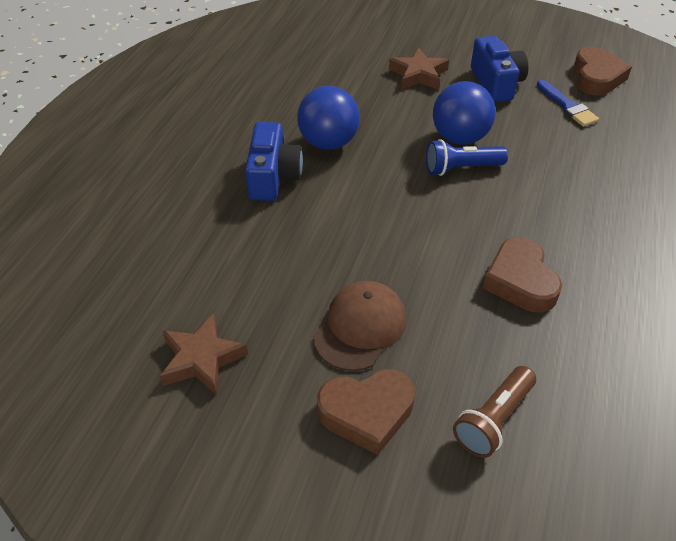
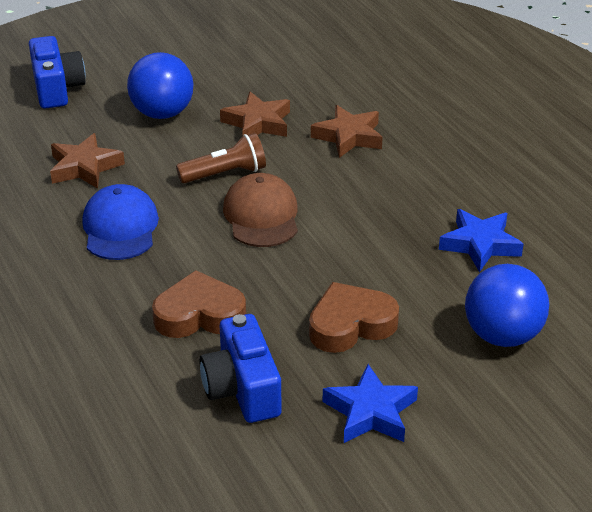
blue brush: 1 -> 0
blue cap: 0 -> 1
blue flashlight: 1 -> 0
blue star: 0 -> 2
brown heart: 3 -> 2
brown star: 2 -> 3

